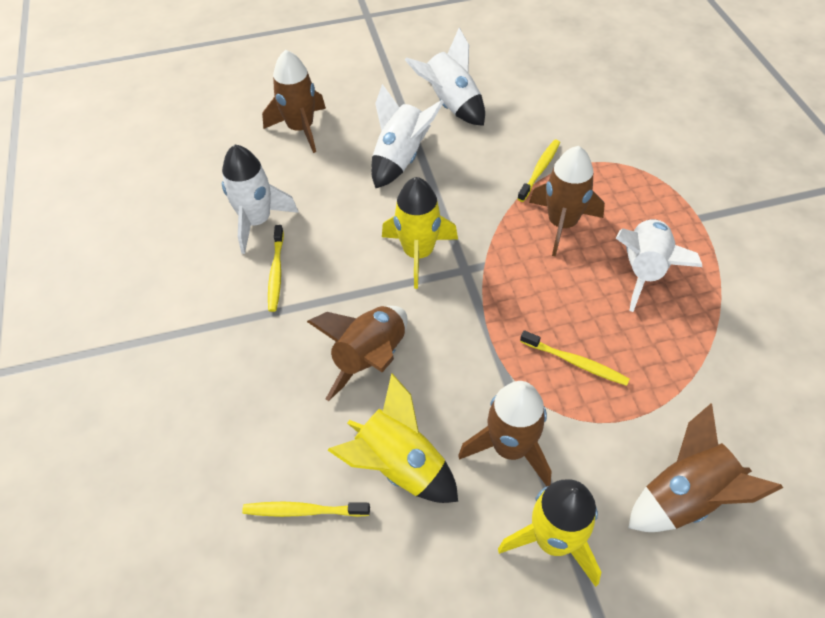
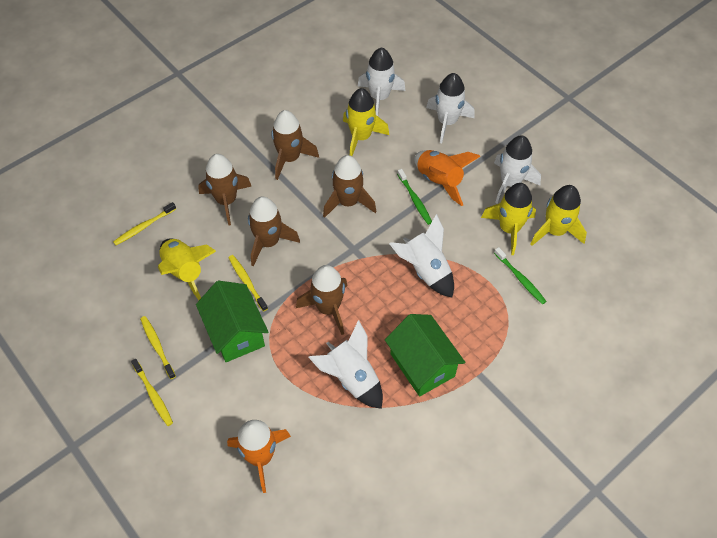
green house: 0 -> 2
green toothbrush: 0 -> 2
orange rocket: 0 -> 2
white rocket: 4 -> 5
yellow rocket: 3 -> 4

